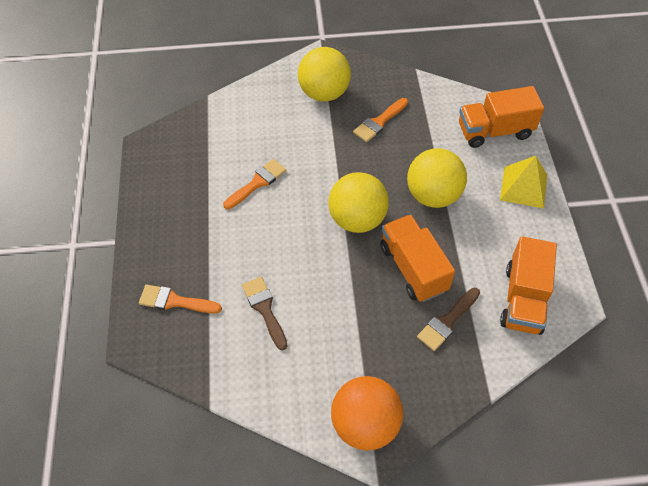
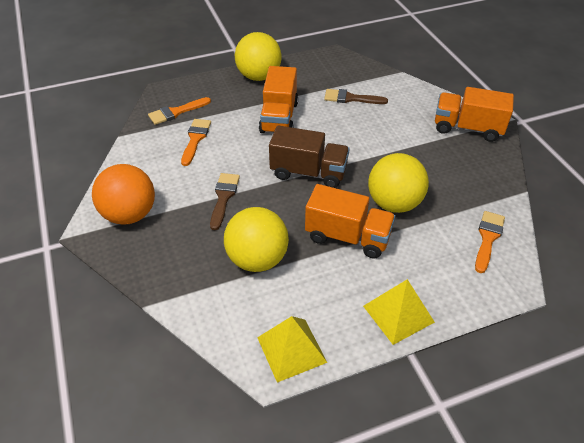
brown truck: 0 -> 1
yellow pyramid: 1 -> 2

